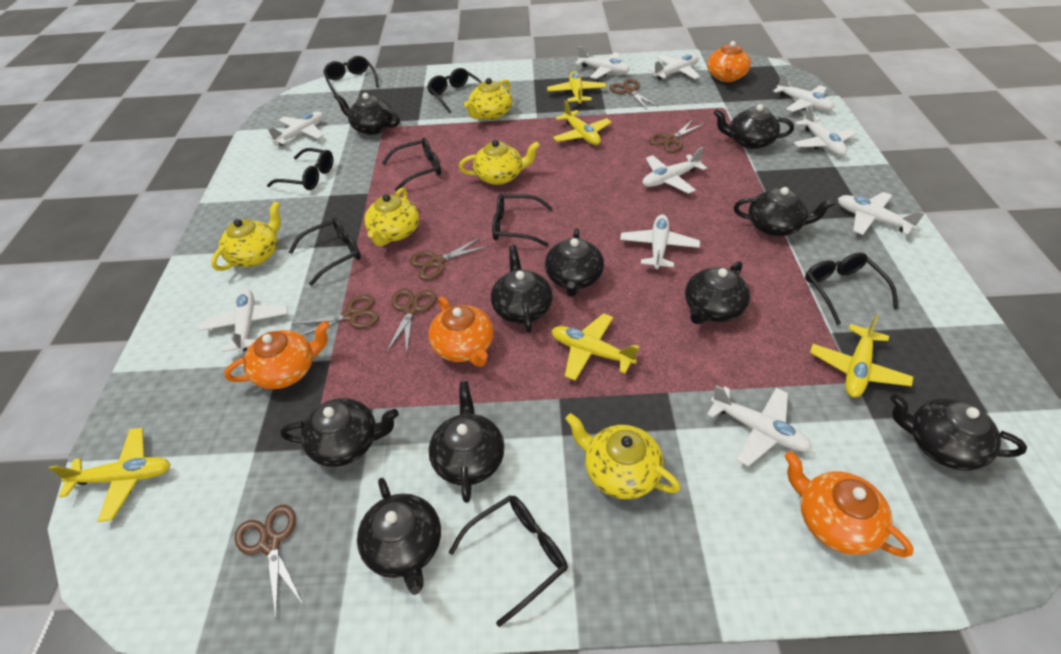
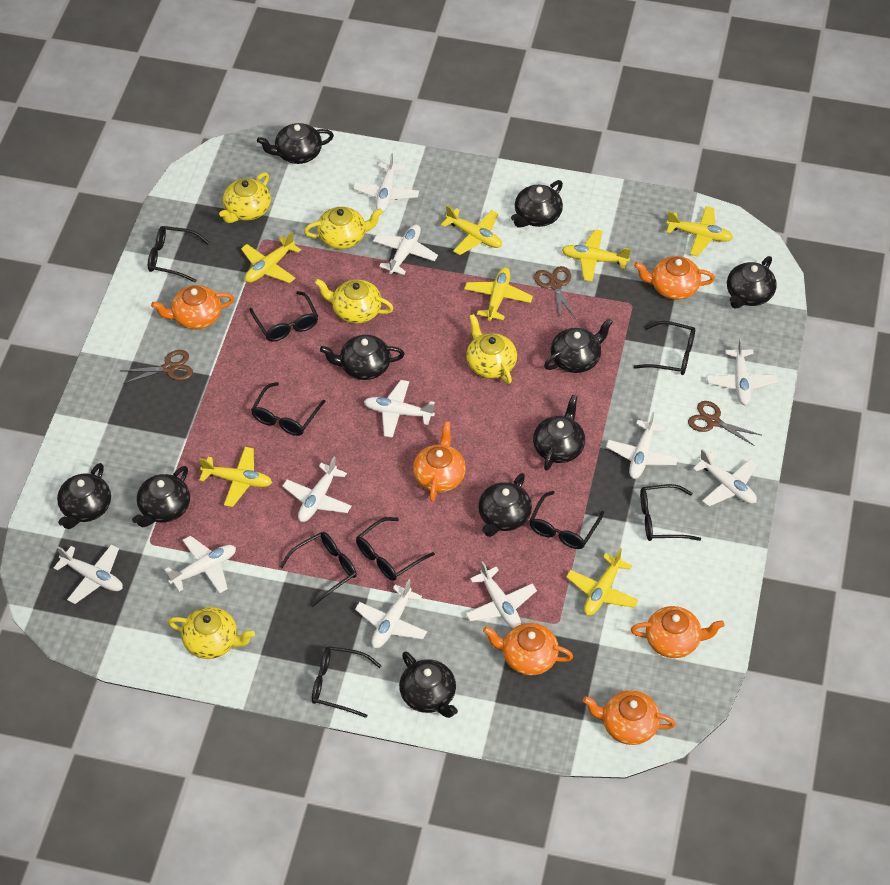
black glasses: 8 -> 9
brown scissors: 6 -> 3
orange teapot: 4 -> 6
white plane: 10 -> 11
yellow plane: 5 -> 7

